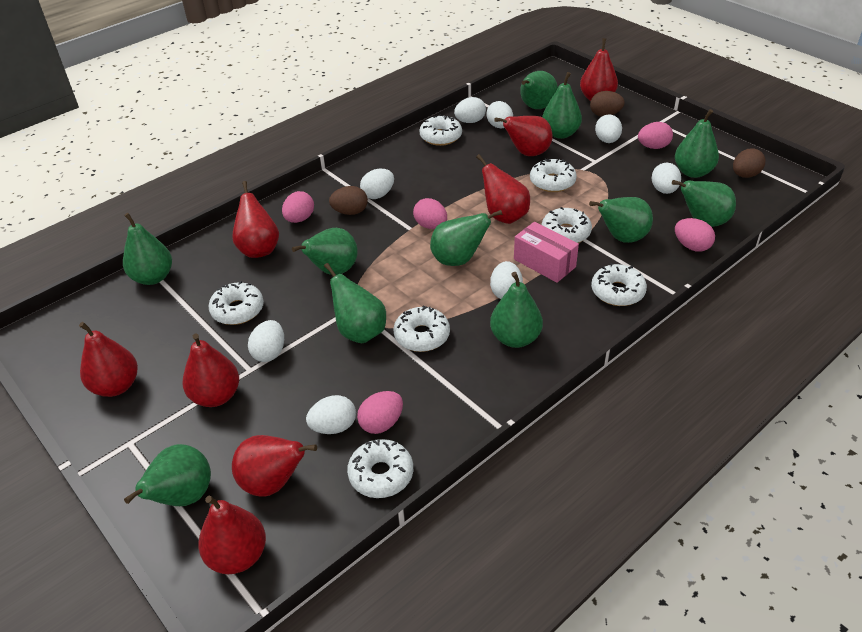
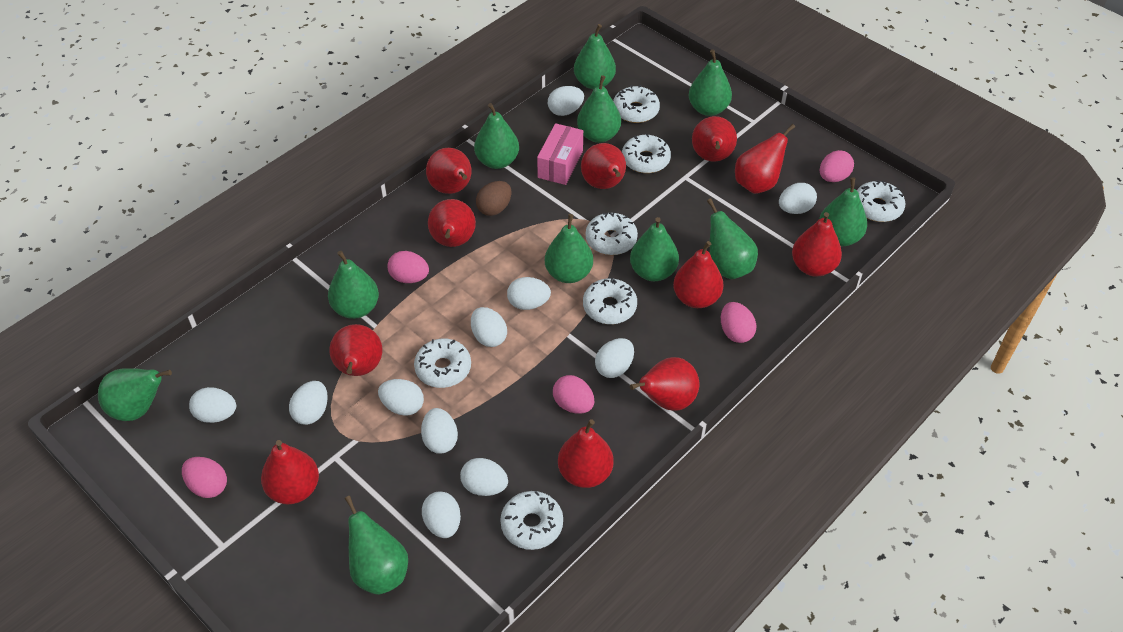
brown egg: 3 -> 1
red pear: 8 -> 11
white egg: 8 -> 11

